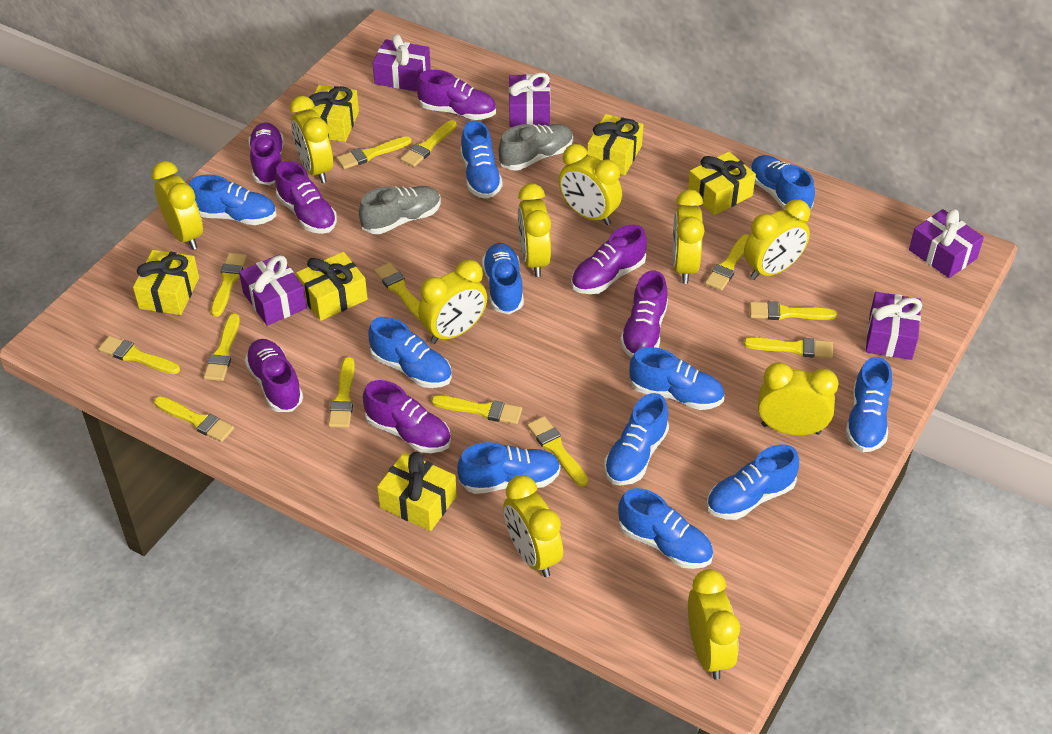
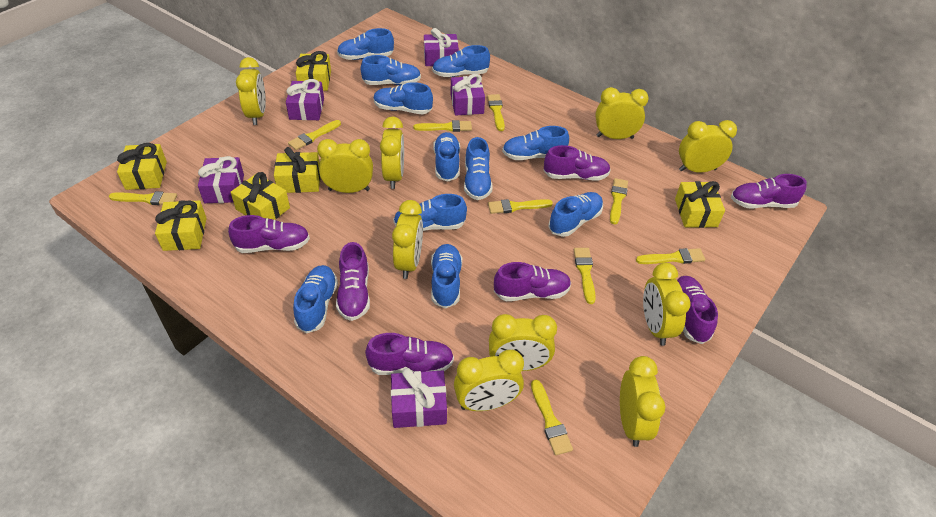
grey shoe: 2 -> 0
yellow brush: 13 -> 9

